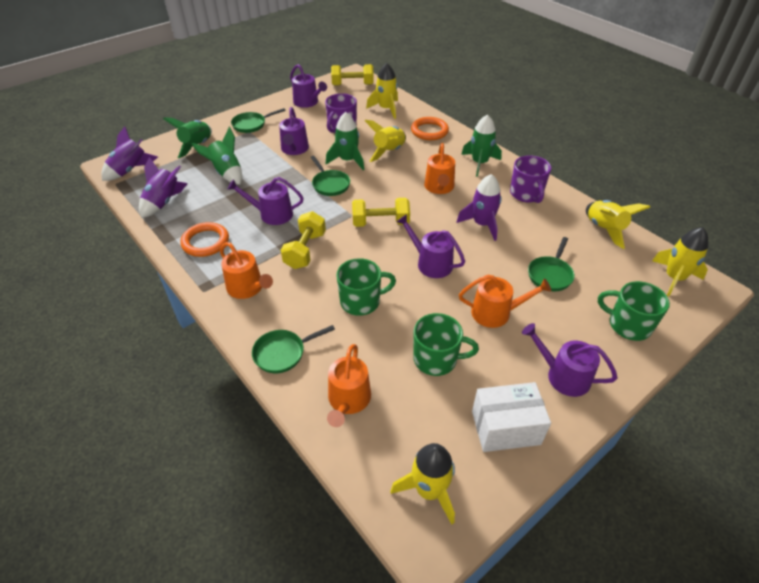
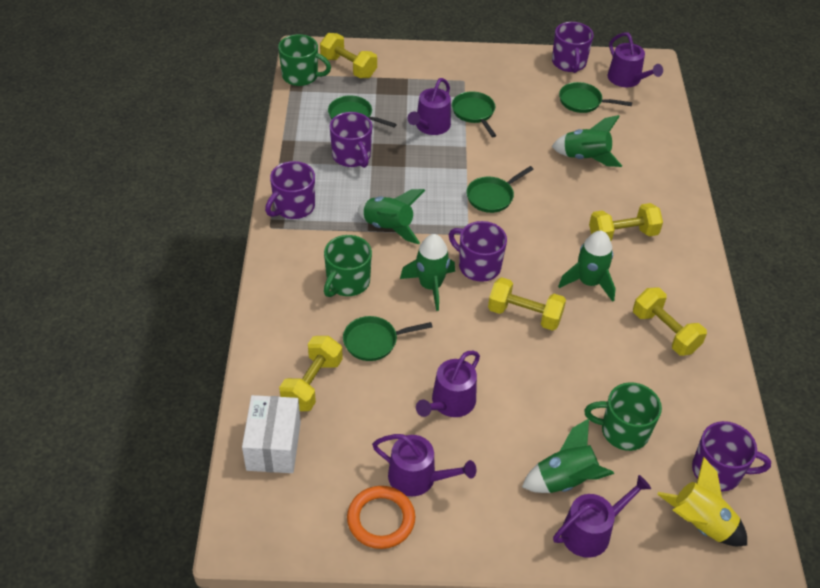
green pan: 4 -> 5
green rocket: 4 -> 5
orange ring: 2 -> 1
orange watering can: 4 -> 0
purple mug: 2 -> 5
purple rocket: 3 -> 0
yellow dumbbell: 3 -> 5
yellow rocket: 5 -> 1

